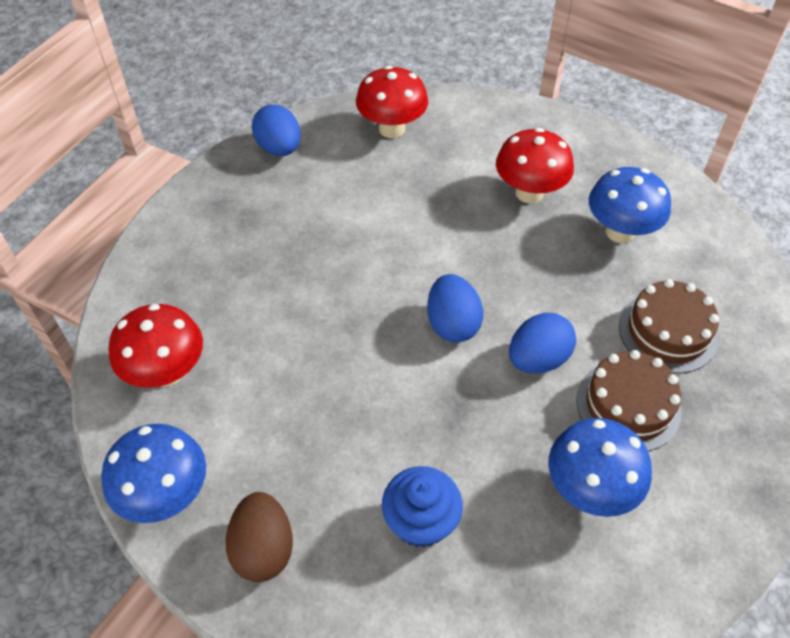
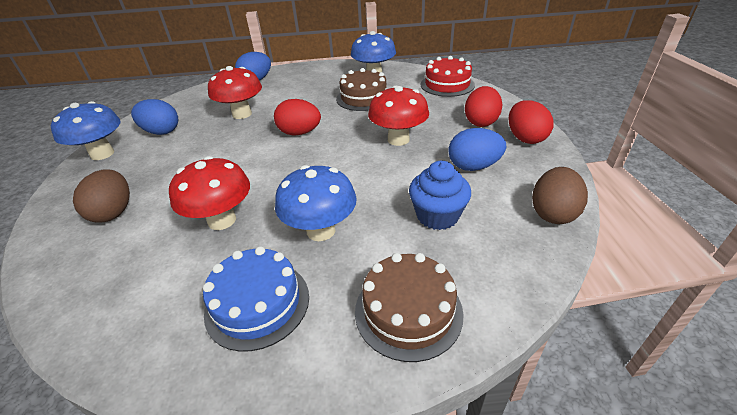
blue cake: 0 -> 1
brown egg: 1 -> 2
red cake: 0 -> 1
red egg: 0 -> 3

